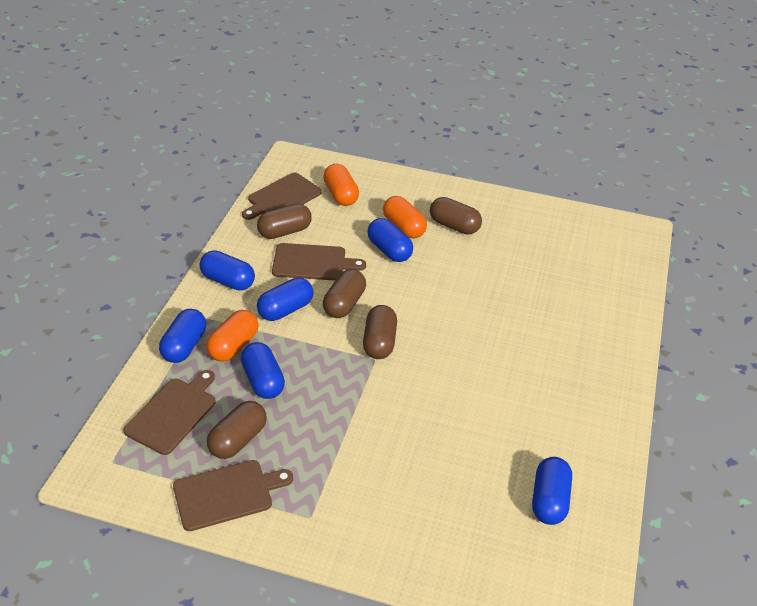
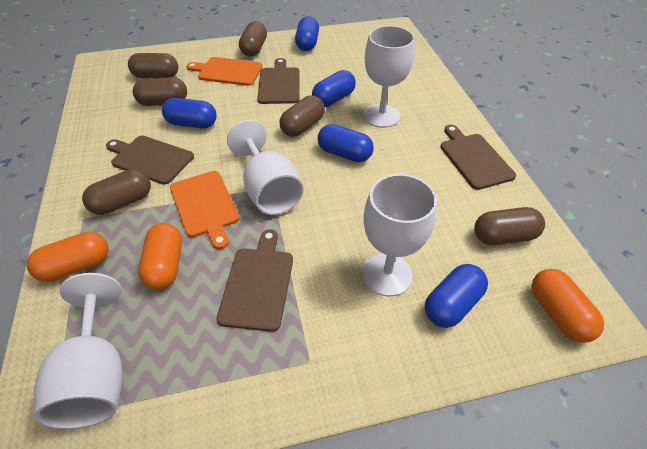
blue capsule: 6 -> 5
brown capsule: 5 -> 6
orange cutting board: 0 -> 2
white goblet: 0 -> 4

